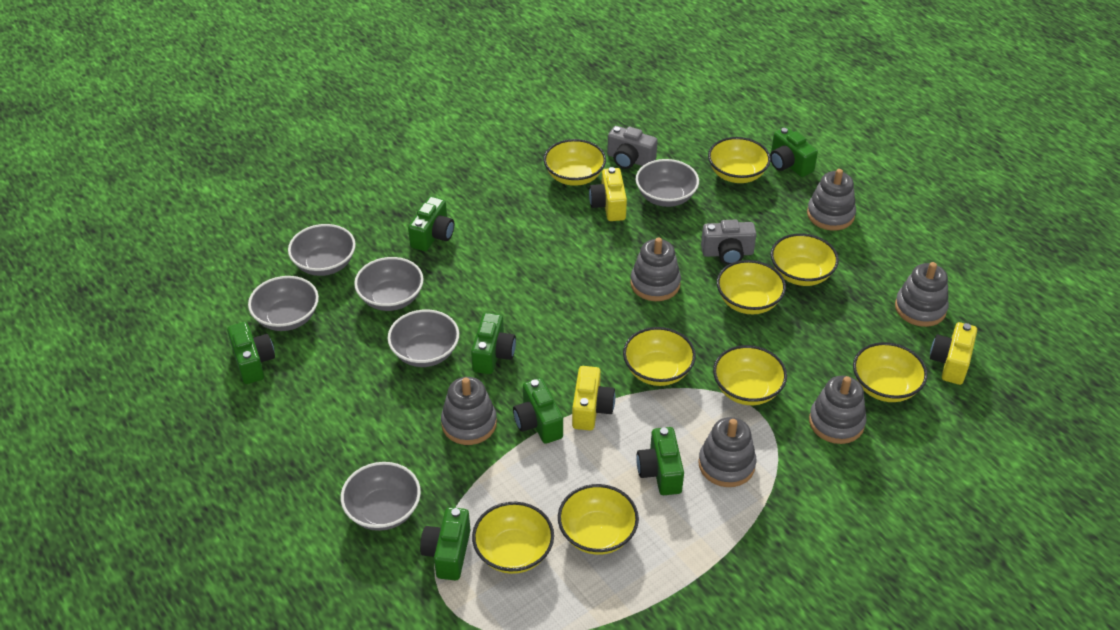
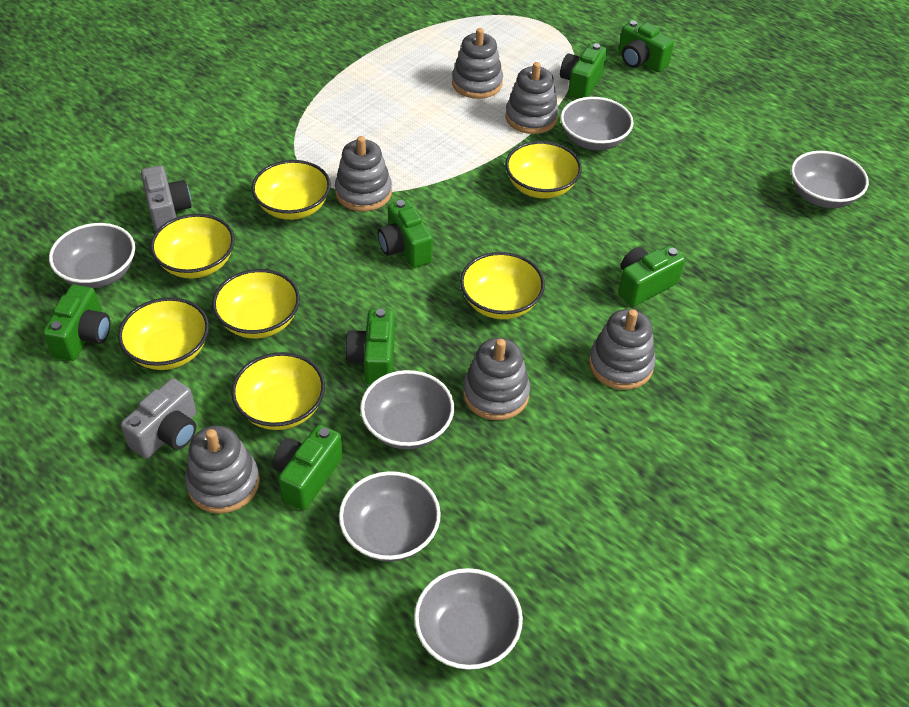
yellow bowl: 9 -> 7
yellow camera: 3 -> 0

